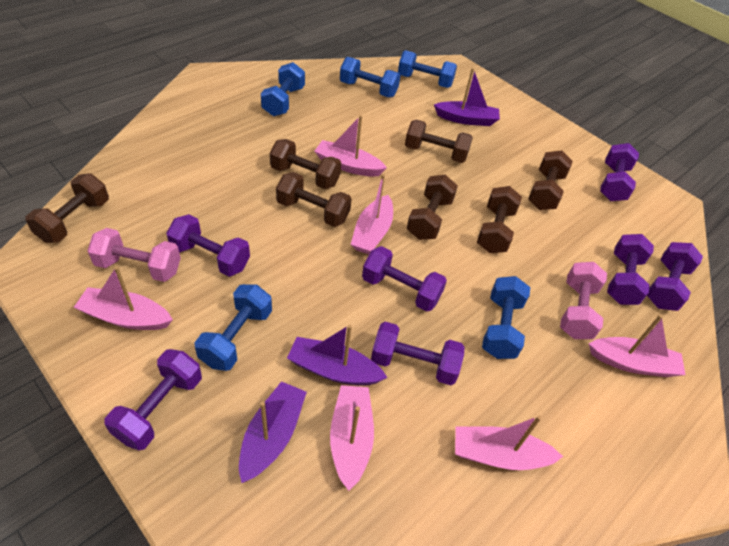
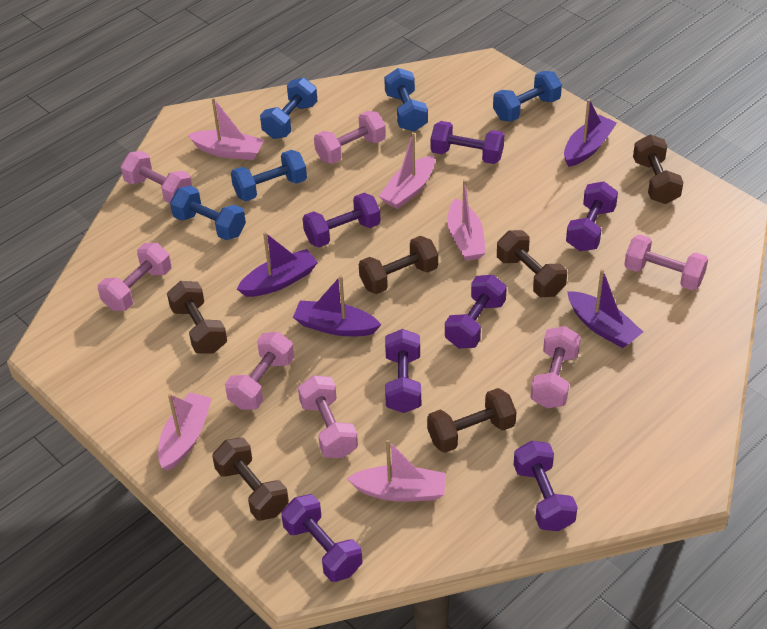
brown dumbbell: 7 -> 6
pink boat: 6 -> 5
pink dumbbell: 2 -> 7
purple boat: 3 -> 4

